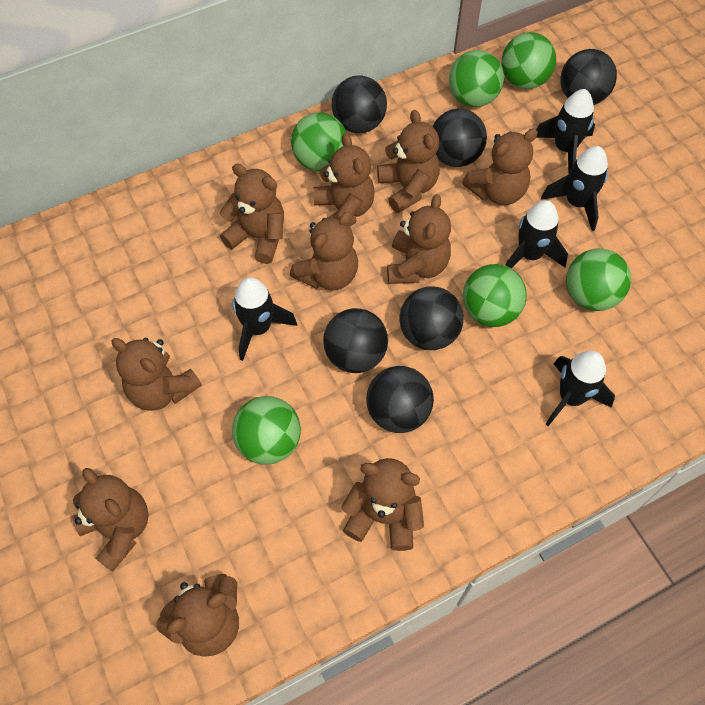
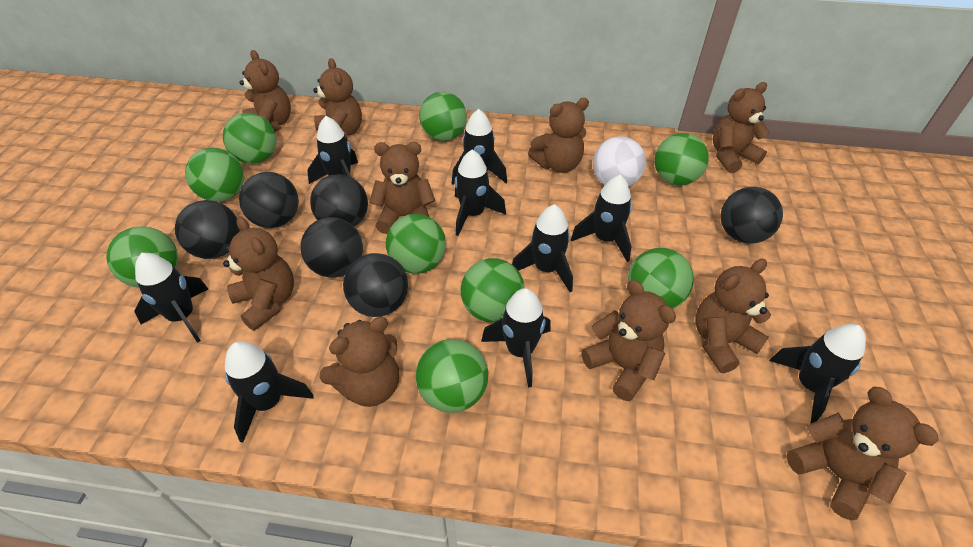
black rocket: 5 -> 9
green ball: 6 -> 9
white ball: 0 -> 1

